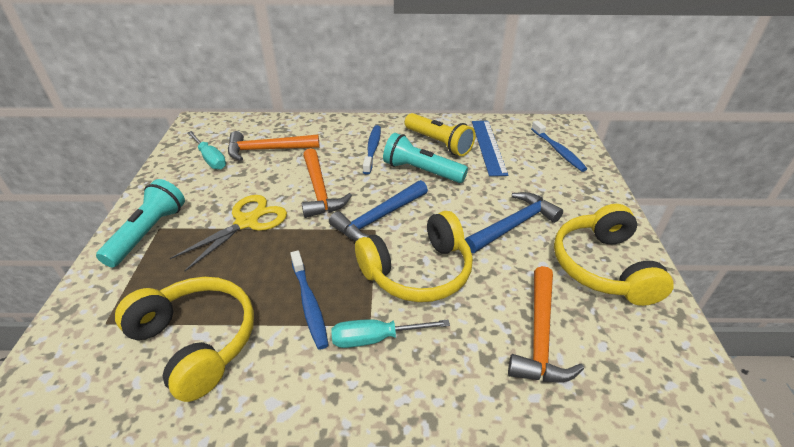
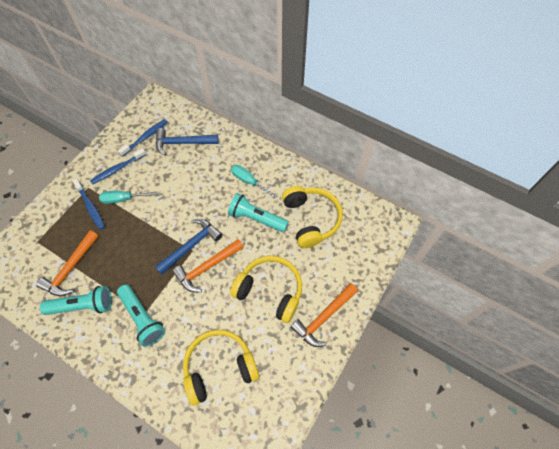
blue ruler: 1 -> 0
turquoise flashlight: 2 -> 3
yellow flashlight: 1 -> 0
yellow scissors: 1 -> 0

